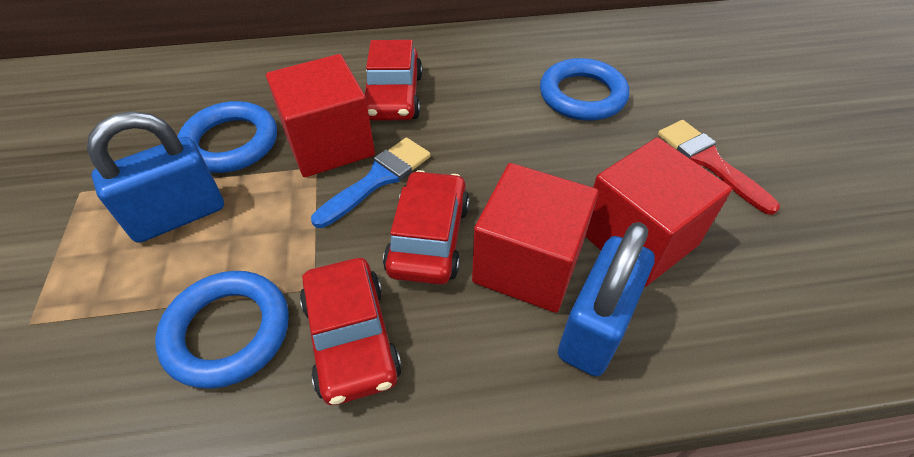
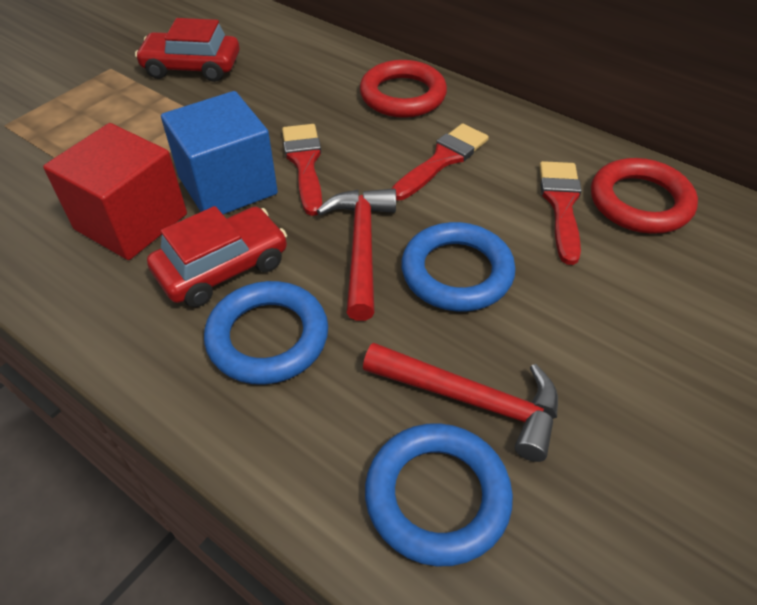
blue brush: 1 -> 0
blue cube: 0 -> 1
blue padlock: 2 -> 0
red brush: 1 -> 3
red car: 3 -> 2
red cube: 3 -> 1
red hammer: 0 -> 2
red ring: 0 -> 2

